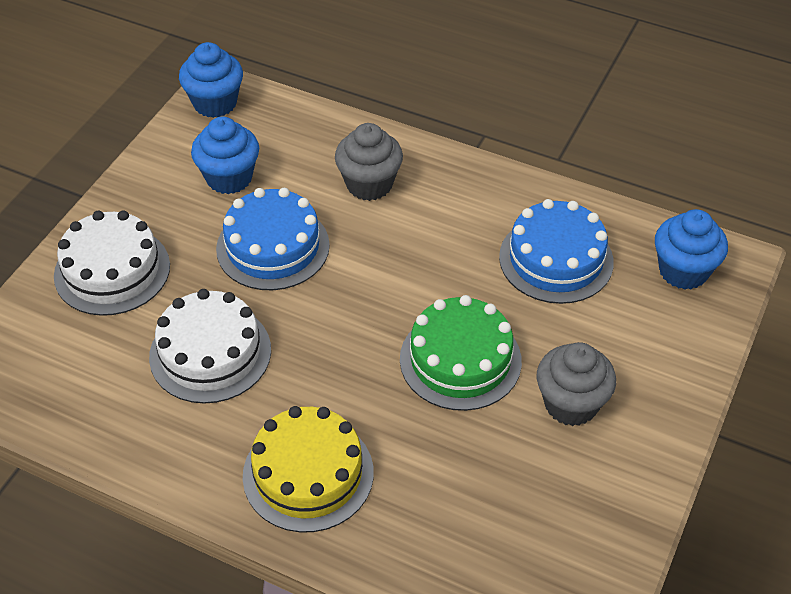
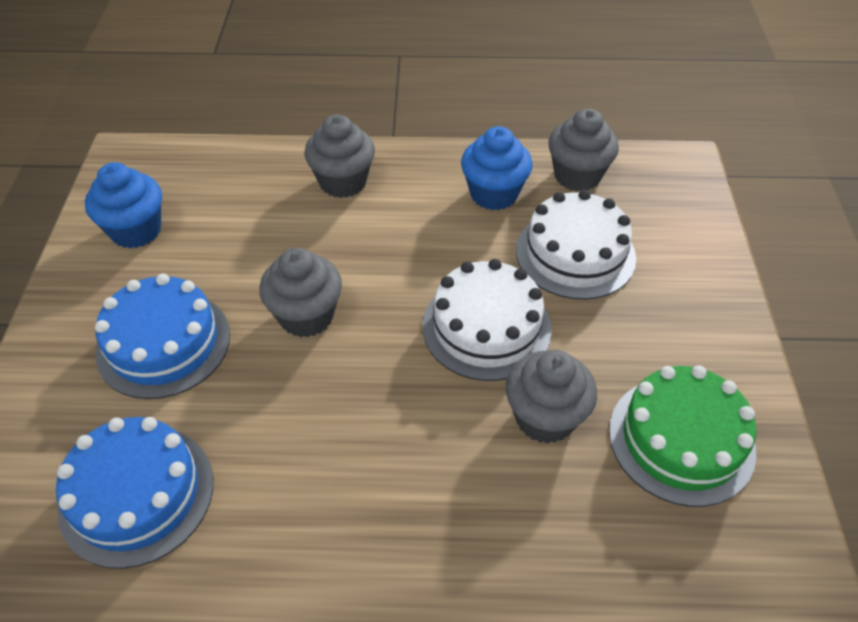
blue cupcake: 3 -> 2
grey cupcake: 2 -> 4
yellow cake: 1 -> 0

